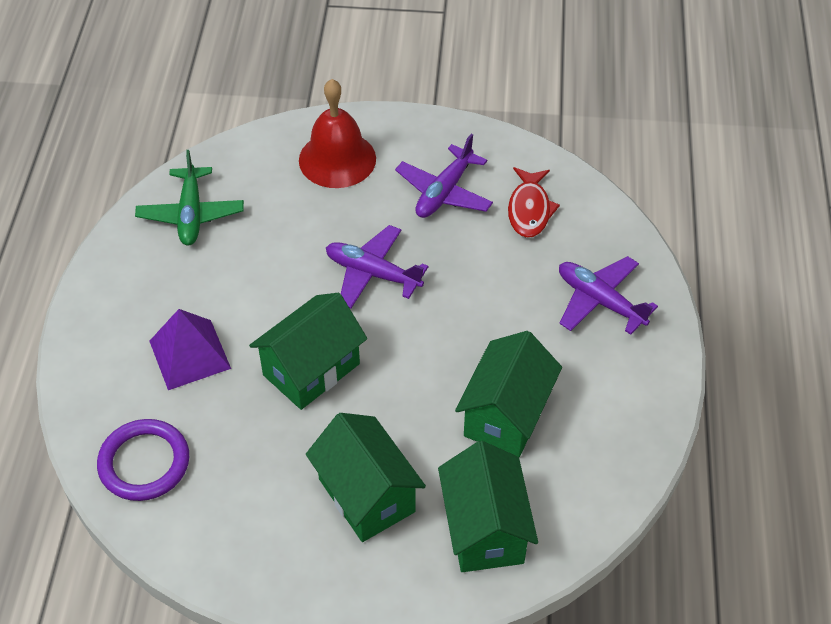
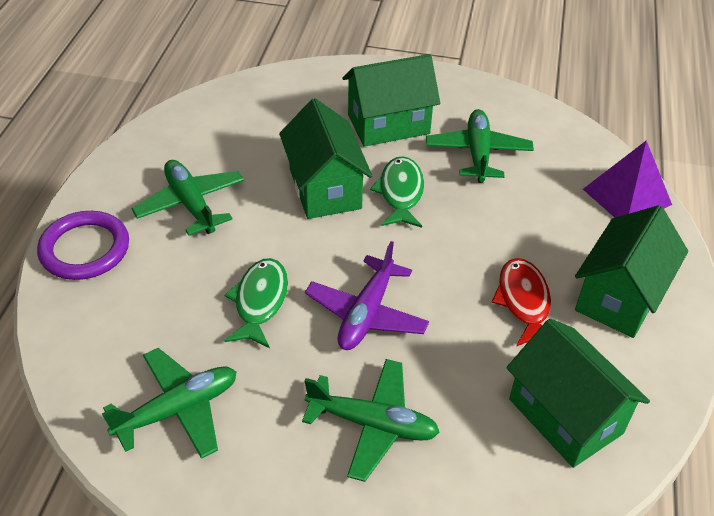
green fish: 0 -> 2
green plane: 1 -> 4
purple plane: 3 -> 1
red bell: 1 -> 0

